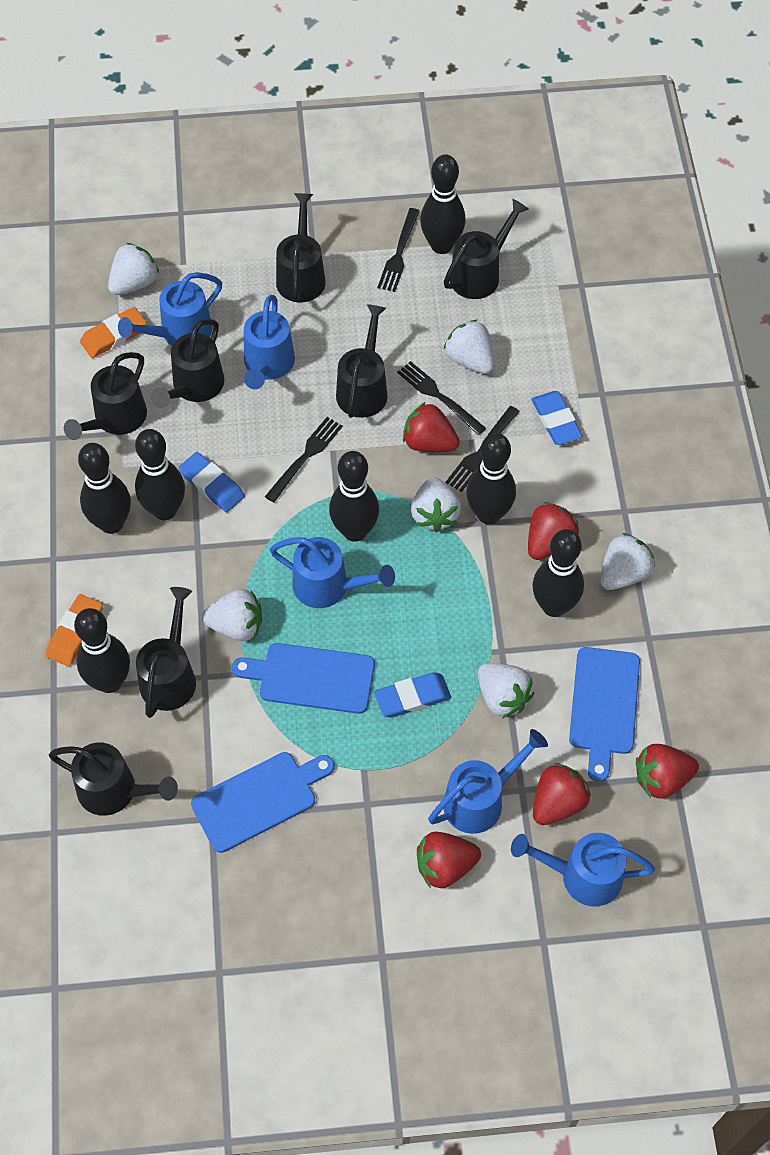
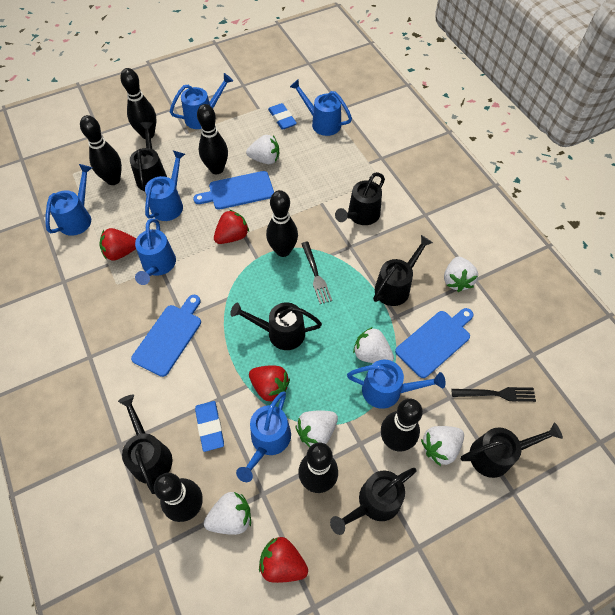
black fork: 4 -> 2
blue eraser: 3 -> 2
blue watering can: 5 -> 7
orange eraser: 2 -> 0
red strawberry: 5 -> 4

